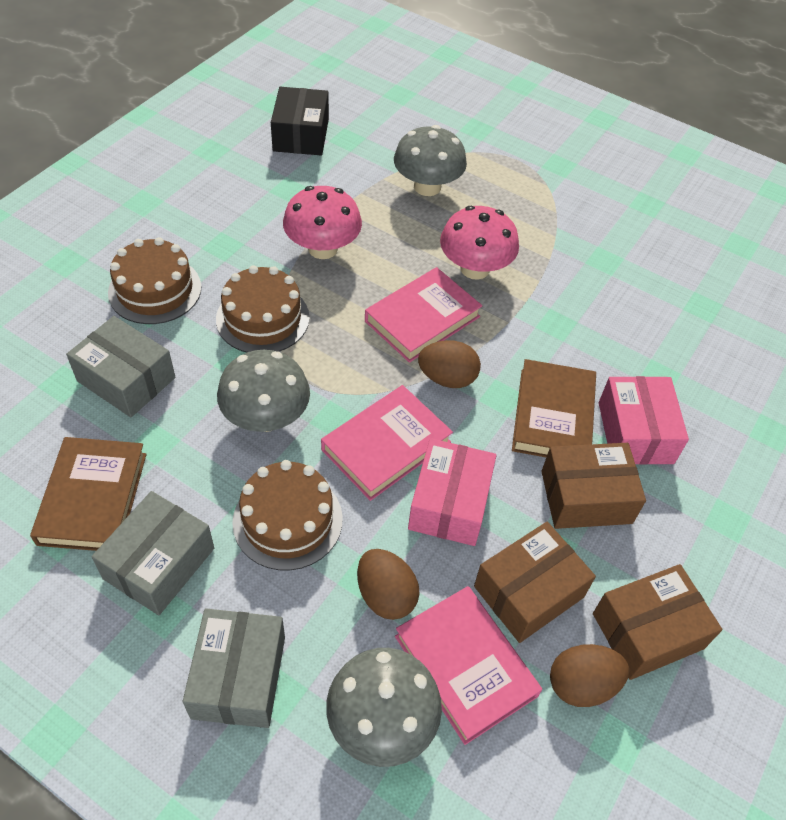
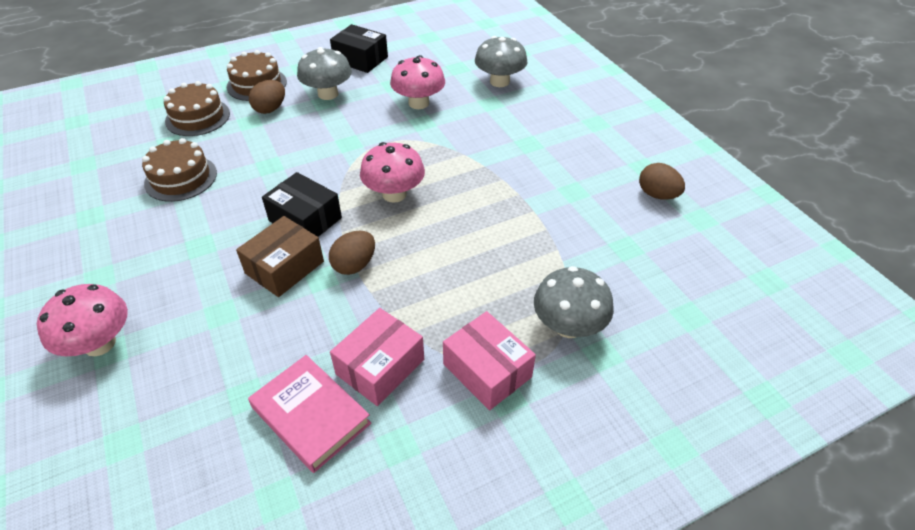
black box: 1 -> 2
brown book: 2 -> 0
brown box: 3 -> 1
grey box: 3 -> 0
pink book: 3 -> 1
pink mushroom: 2 -> 3

